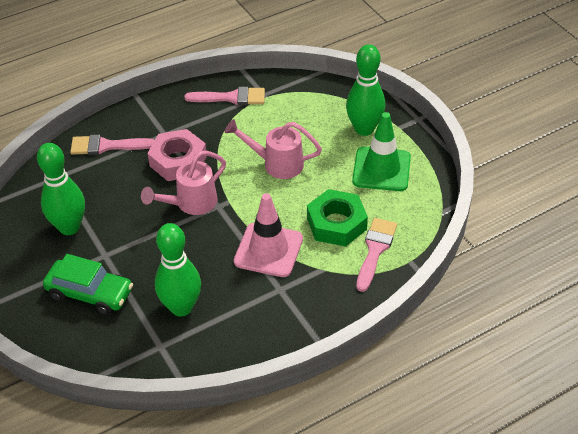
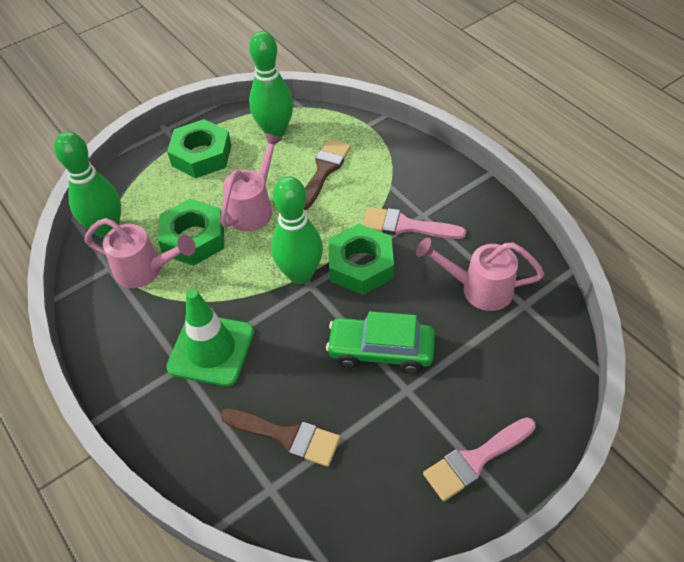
brown brush: 0 -> 2
green nut: 1 -> 3
pink brush: 3 -> 2
pink nut: 1 -> 0
pink traffic cone: 1 -> 0
pink watering can: 2 -> 3

